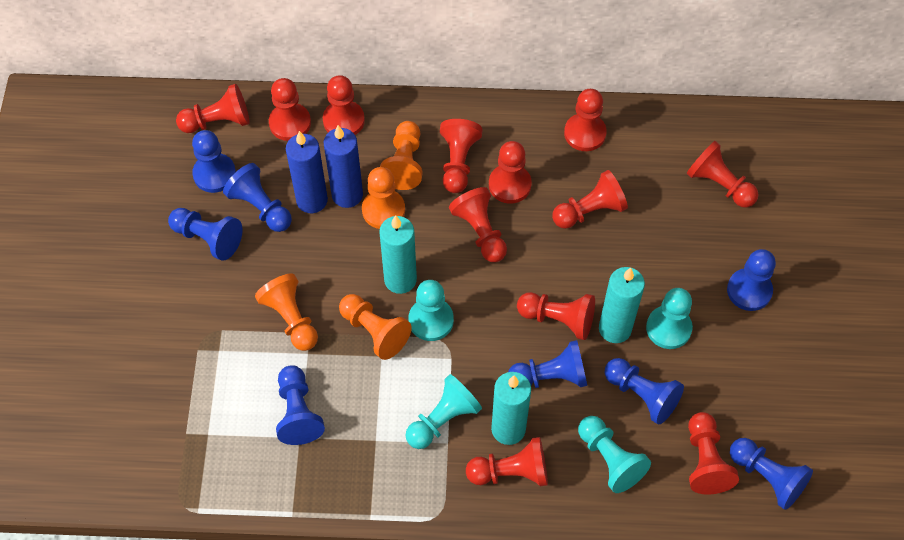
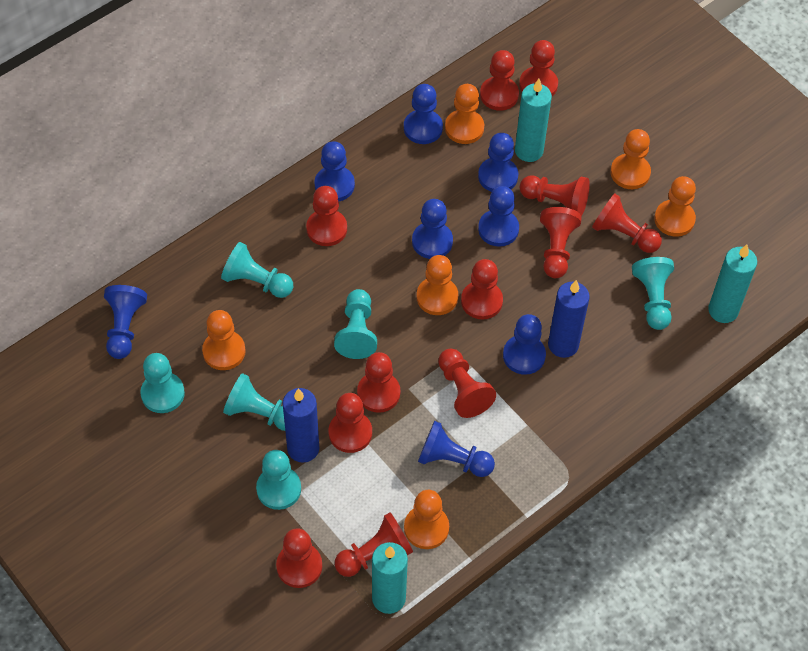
orange pawn: 4 -> 6
turquoise pawn: 4 -> 6

